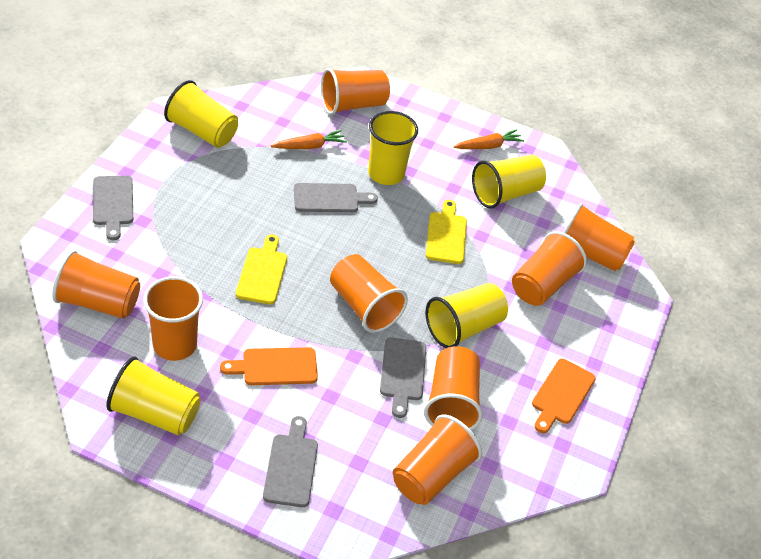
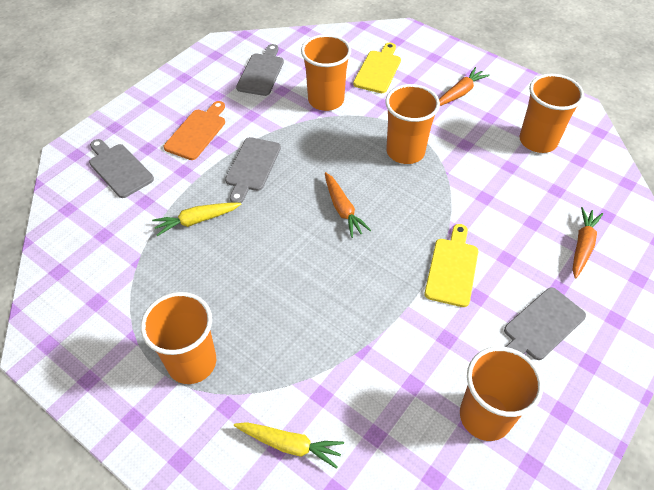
orange carrot: 2 -> 3
orange cup: 8 -> 5
orange cutting board: 2 -> 1
yellow carrot: 0 -> 2
yellow cup: 5 -> 0

